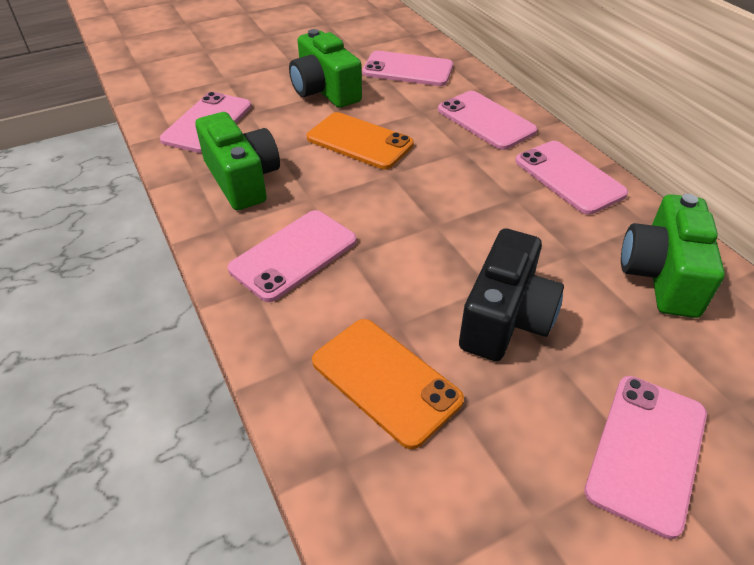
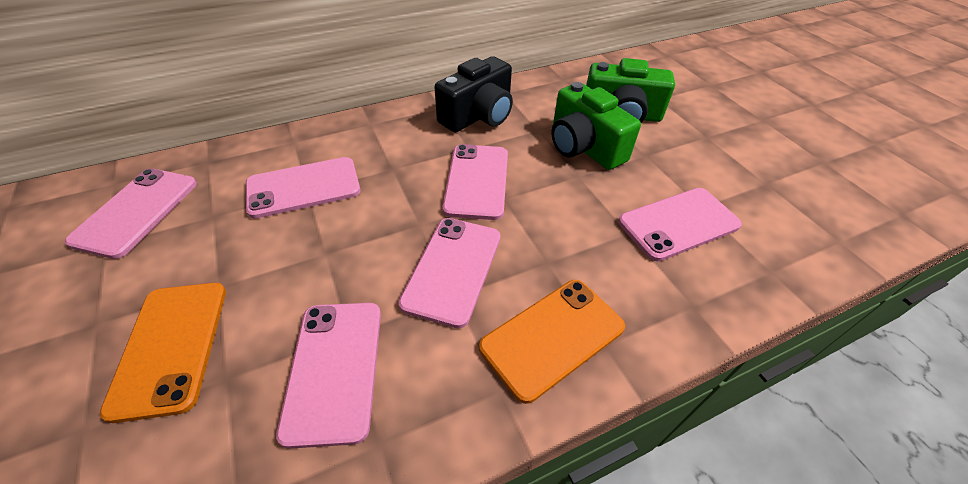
green camera: 3 -> 2

